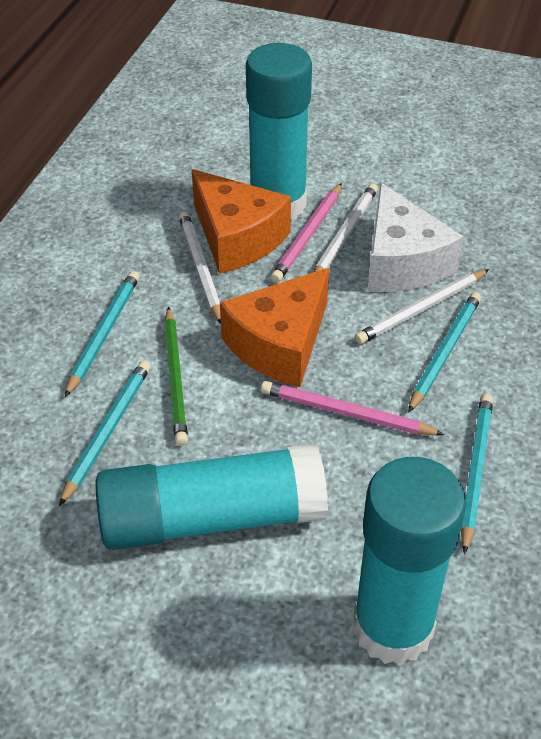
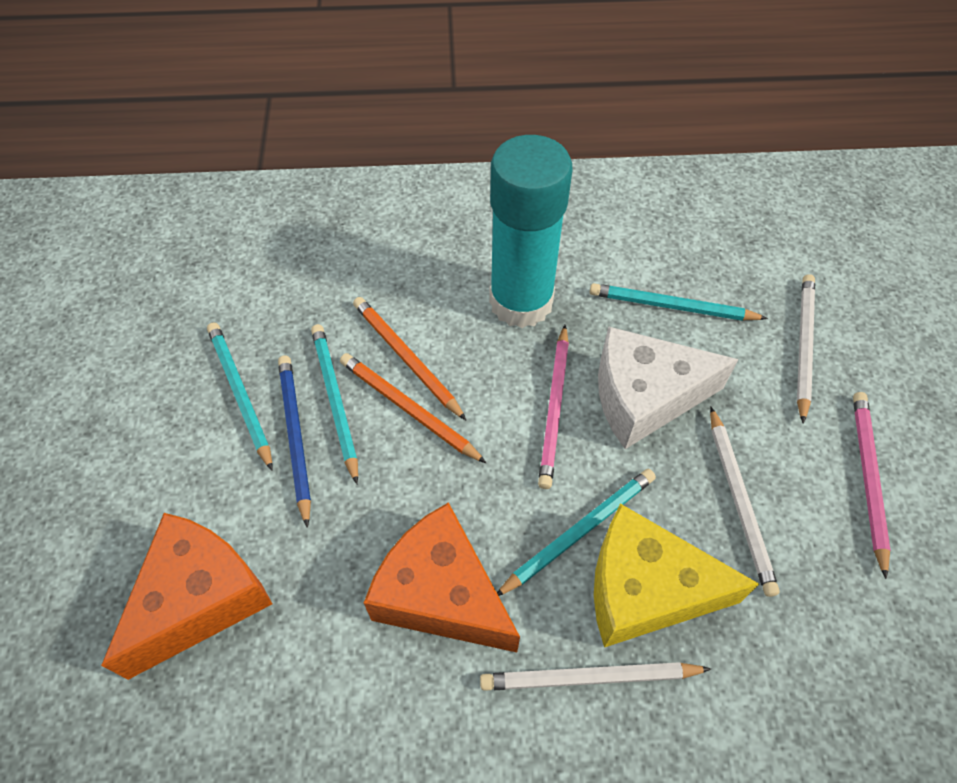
blue pencil: 0 -> 1
green pencil: 1 -> 0
orange pencil: 0 -> 2
turquoise glue stick: 3 -> 1
yellow cheese: 0 -> 1

